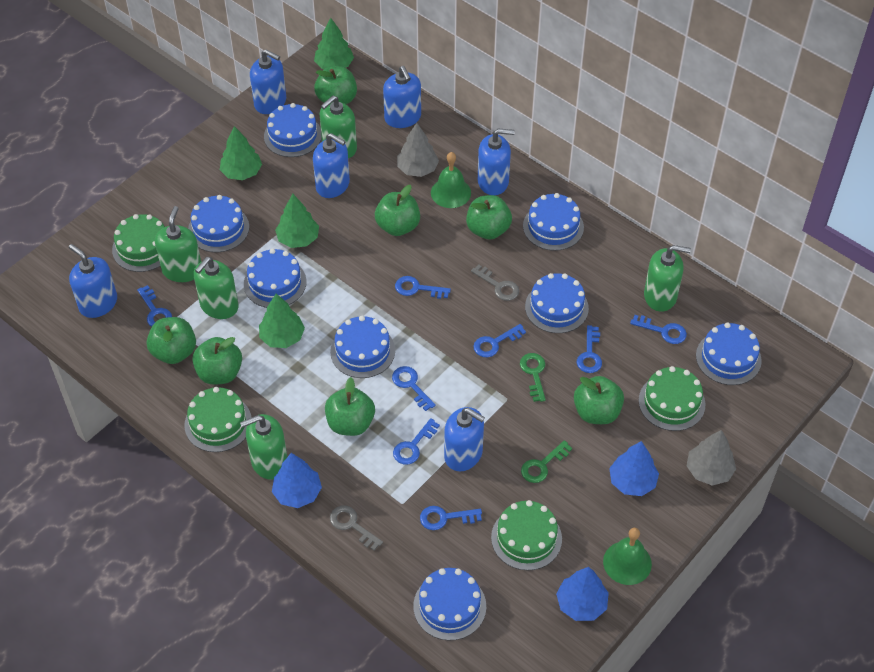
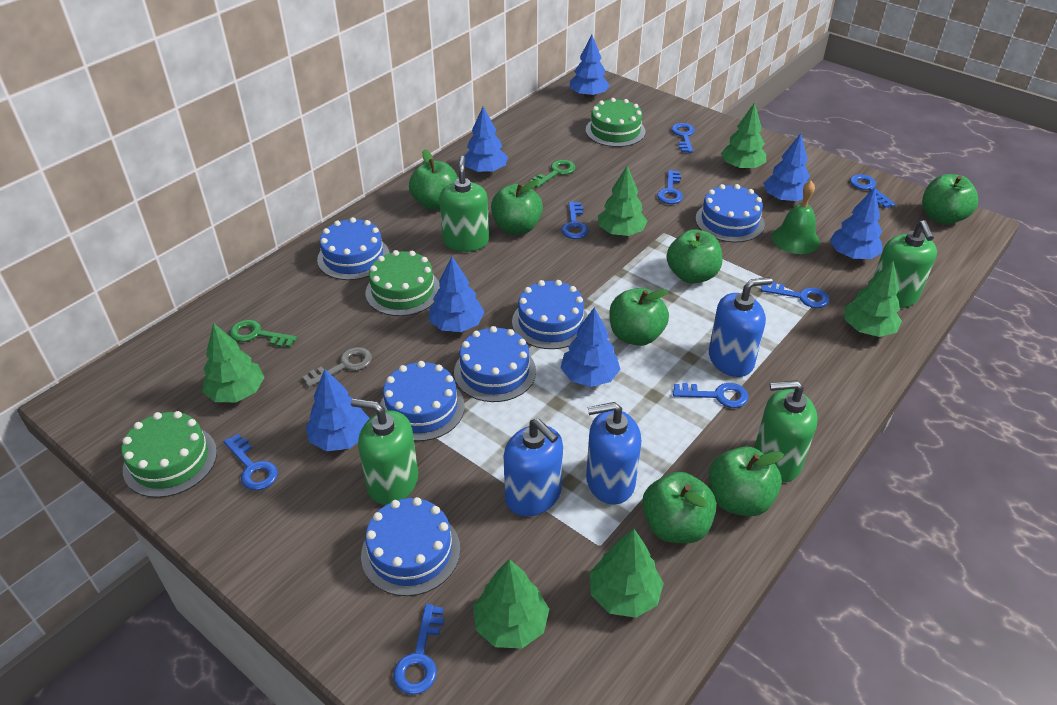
blue cake: 8 -> 6
blue soap dispenser: 6 -> 3
blue tree: 3 -> 7
green bell: 2 -> 1
green cake: 4 -> 3
green soap dispenser: 5 -> 4
green tree: 4 -> 6
grey key: 2 -> 1
grey tree: 2 -> 0

